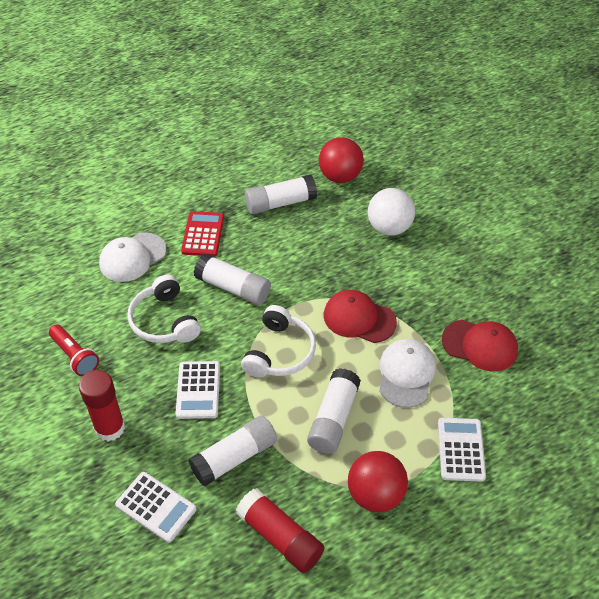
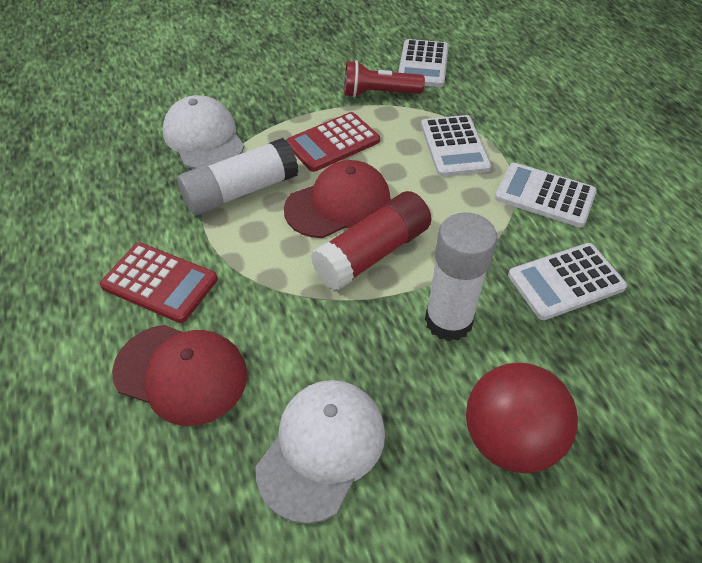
red ball: 2 -> 1
red calculator: 1 -> 2
red glue stick: 2 -> 1
white ball: 1 -> 0
white calculator: 3 -> 4
white glue stick: 4 -> 2
white headphones: 2 -> 0

